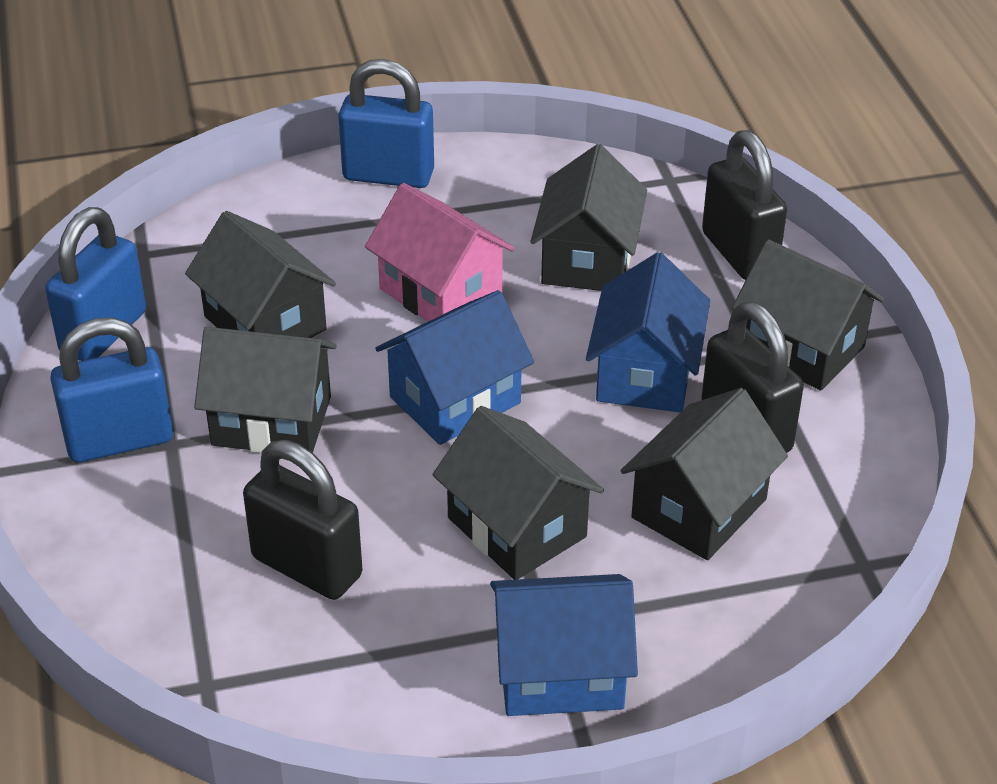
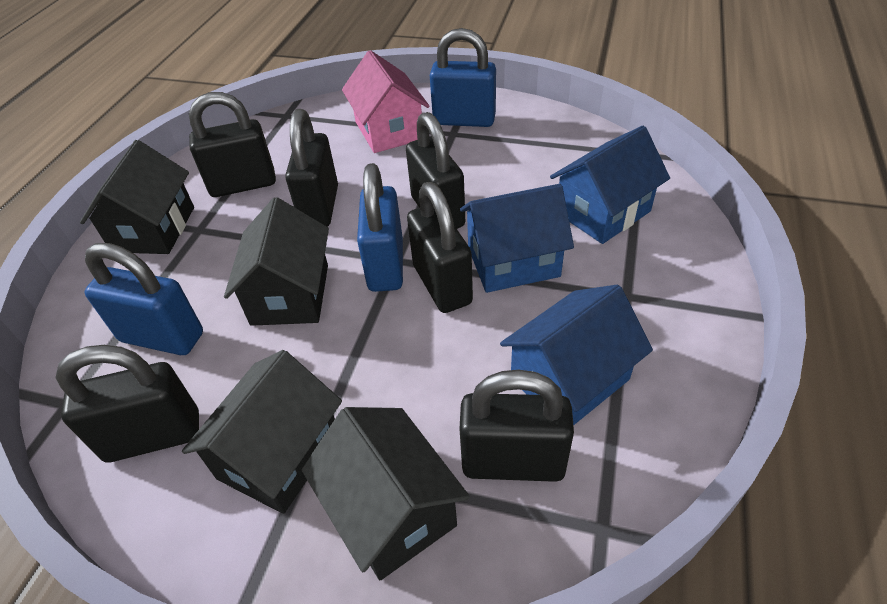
black house: 6 -> 4
black padlock: 3 -> 6

